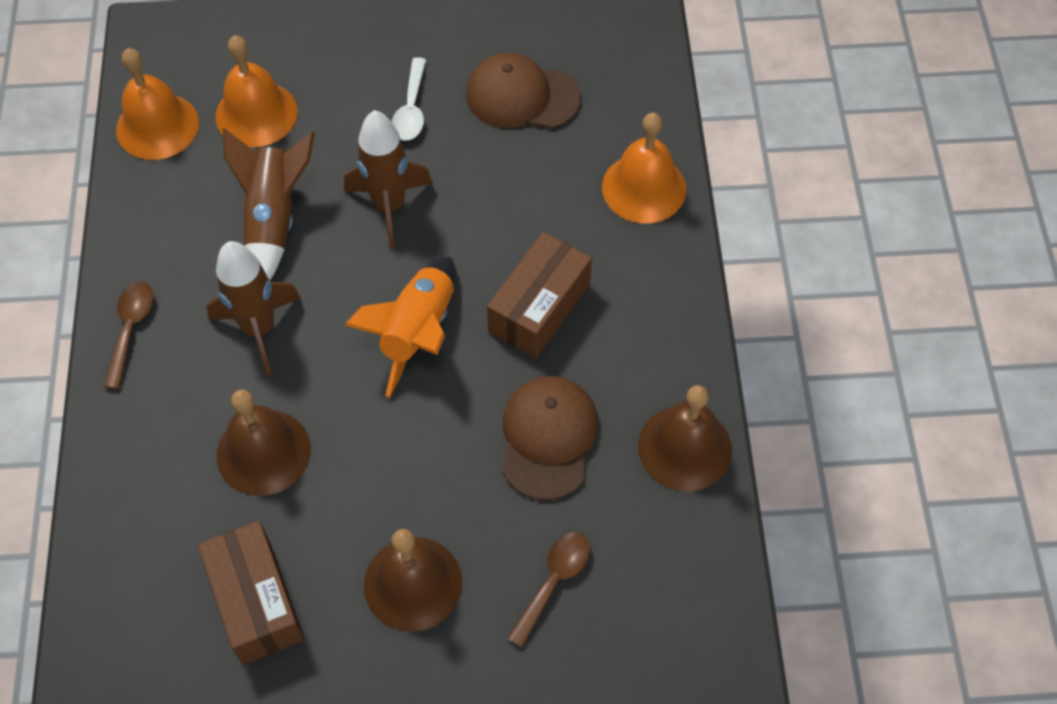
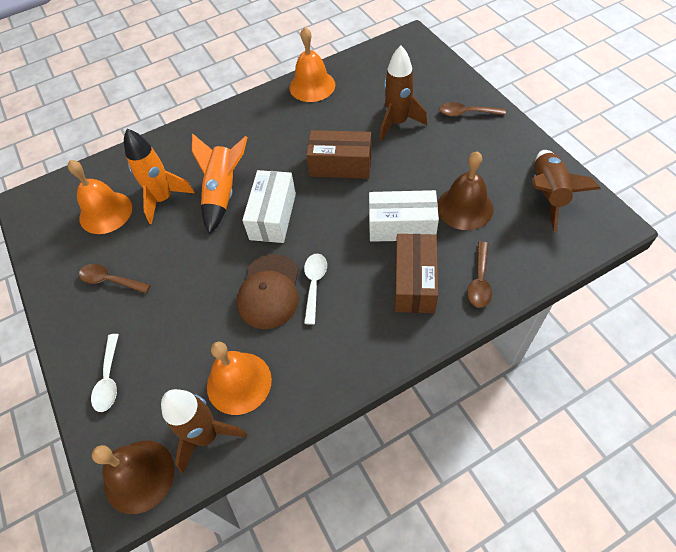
brown bell: 3 -> 2
brown cap: 2 -> 1
brown spoon: 2 -> 3
orange rocket: 1 -> 2
white box: 0 -> 2
white spoon: 1 -> 2

